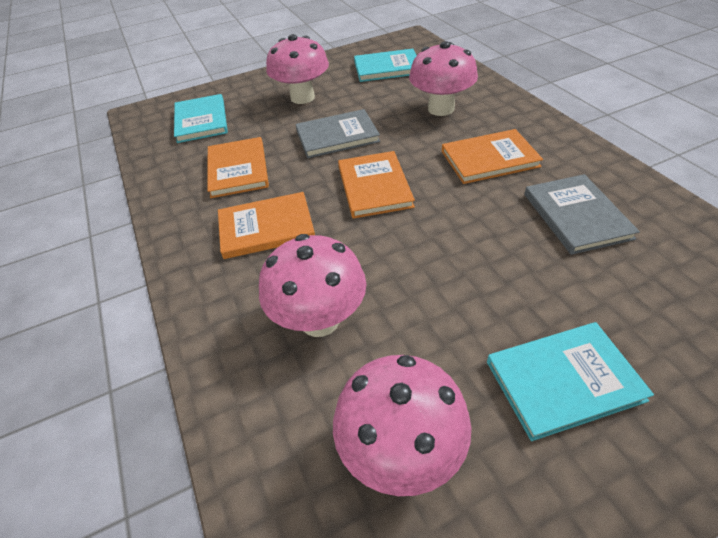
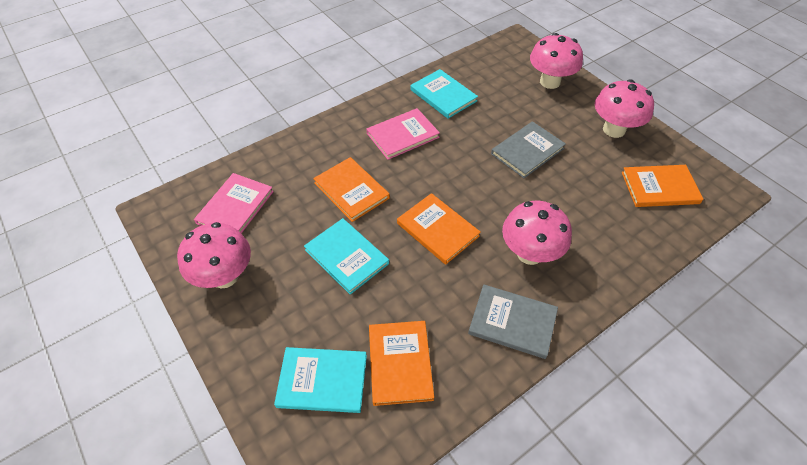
pink book: 0 -> 2

